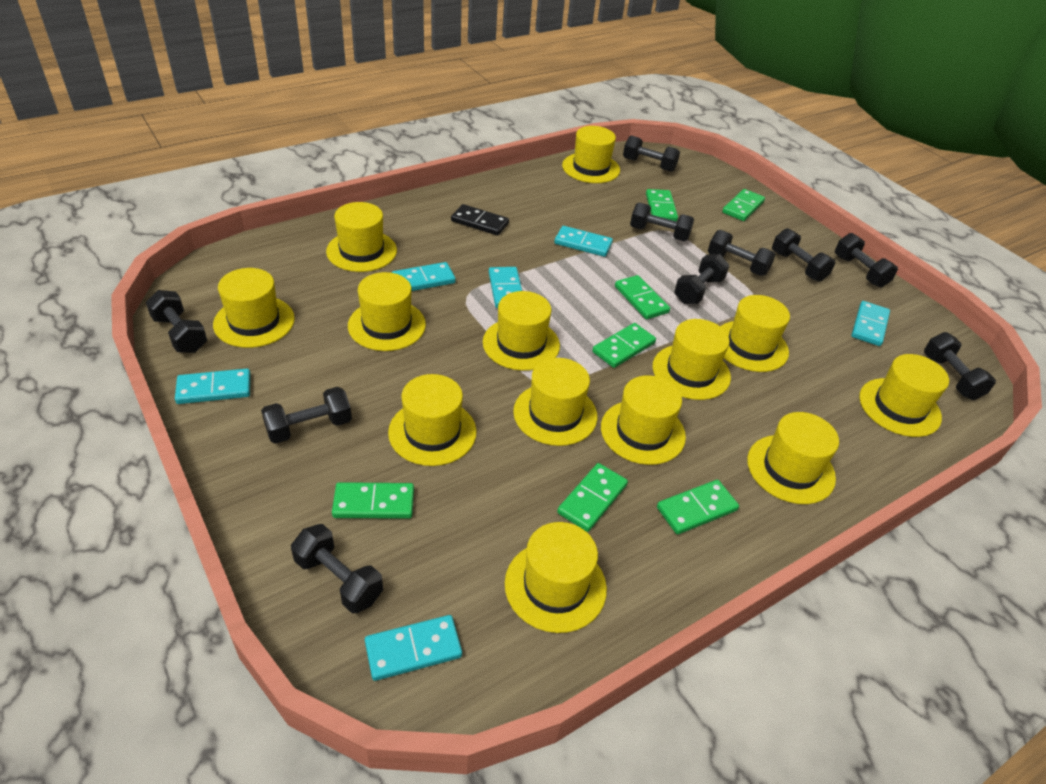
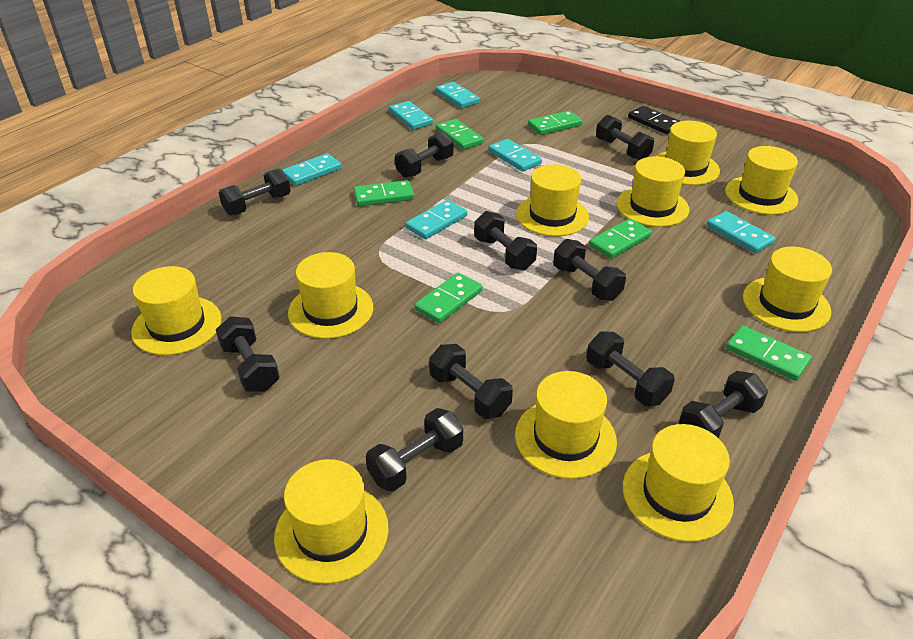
green domino: 7 -> 6
yellow hat: 13 -> 10

